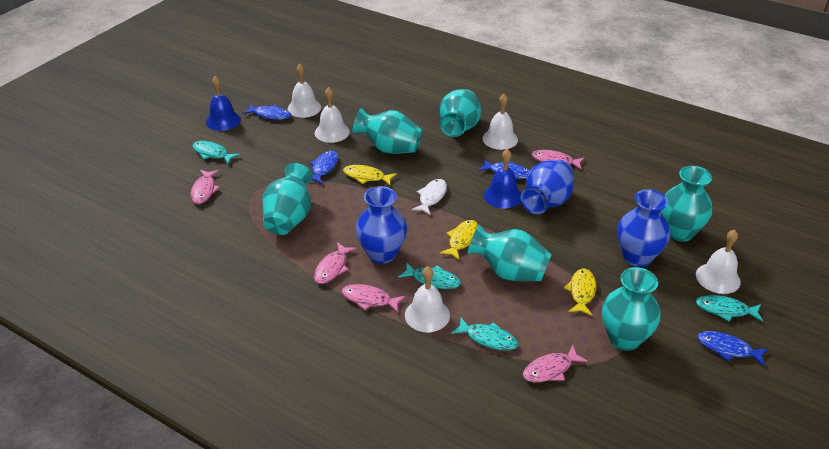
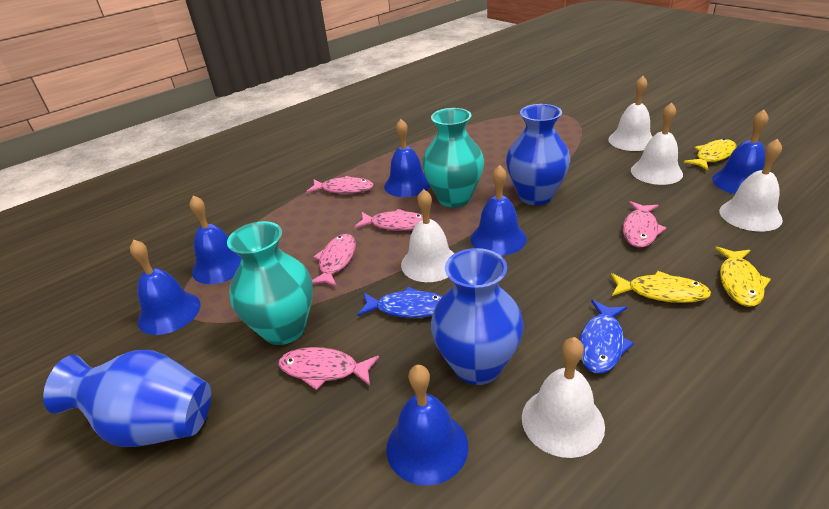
blue bell: 2 -> 6
blue fish: 4 -> 2
turquoise fish: 4 -> 0
turquoise vase: 6 -> 2
white fish: 1 -> 0

